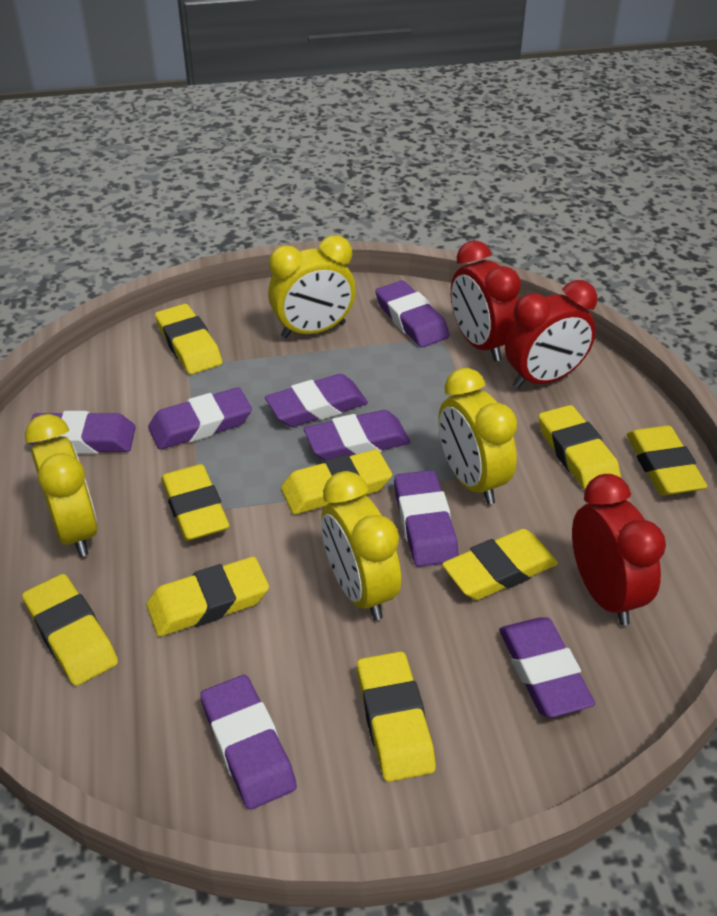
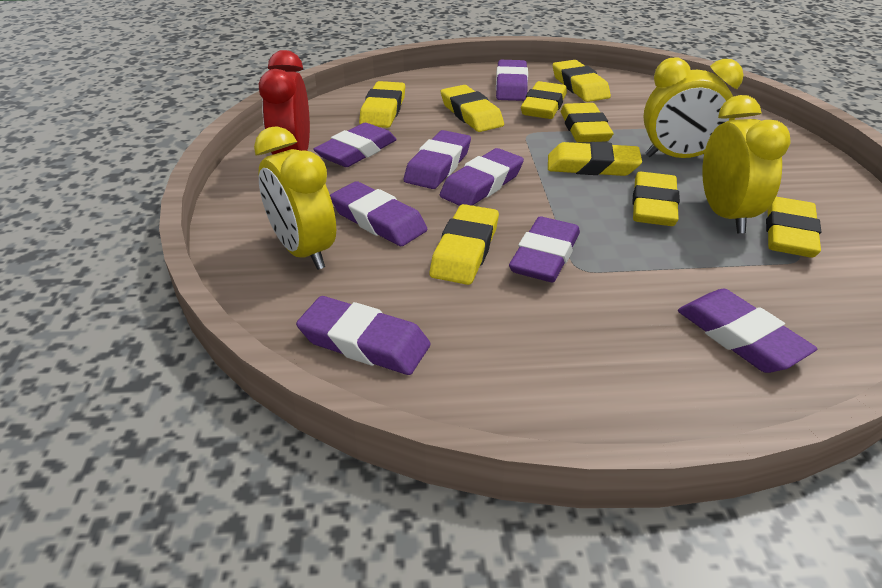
red clock: 3 -> 1
yellow clock: 4 -> 3

